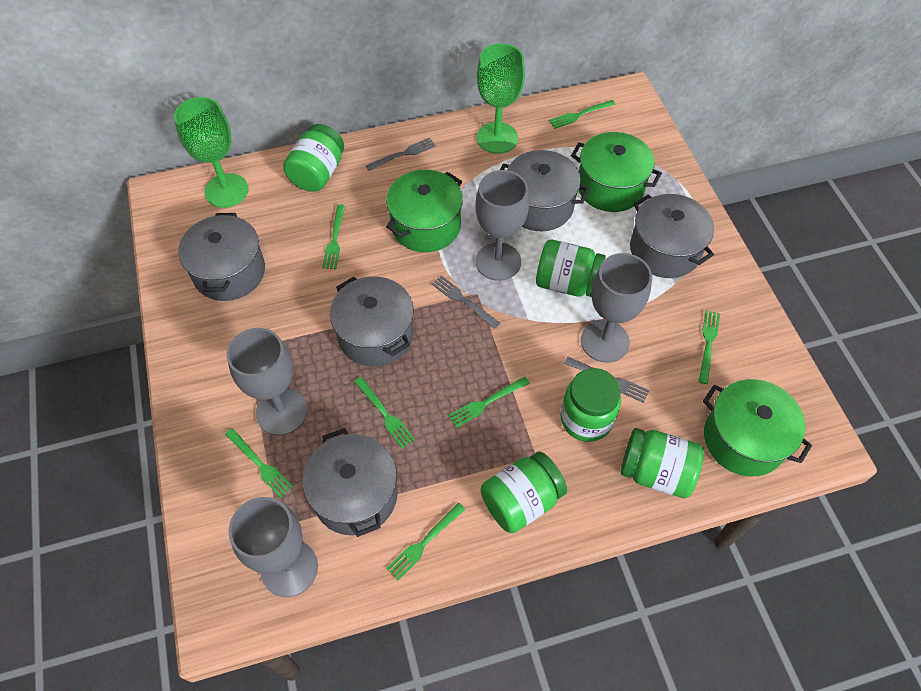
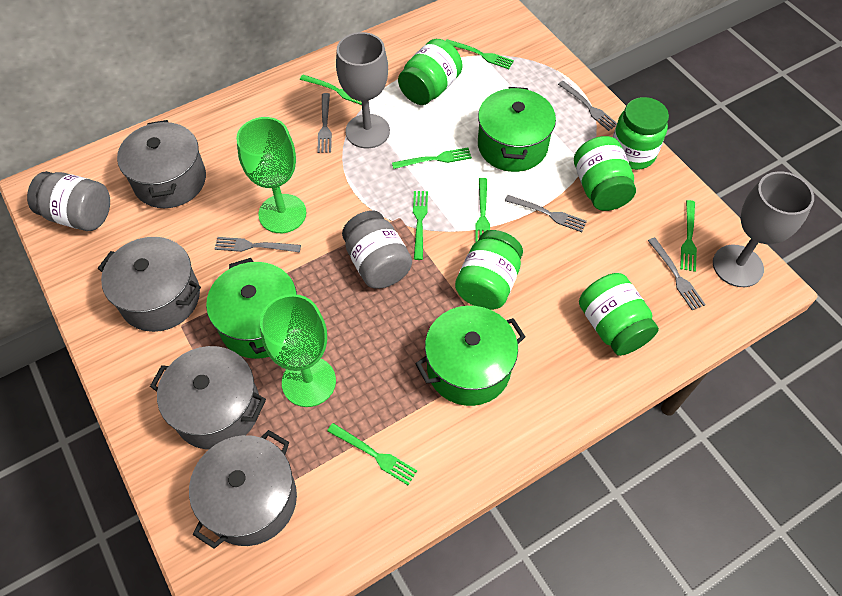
grey fork: 3 -> 5
grey goblet: 4 -> 2
grey jar: 0 -> 2
grey pot: 5 -> 4

